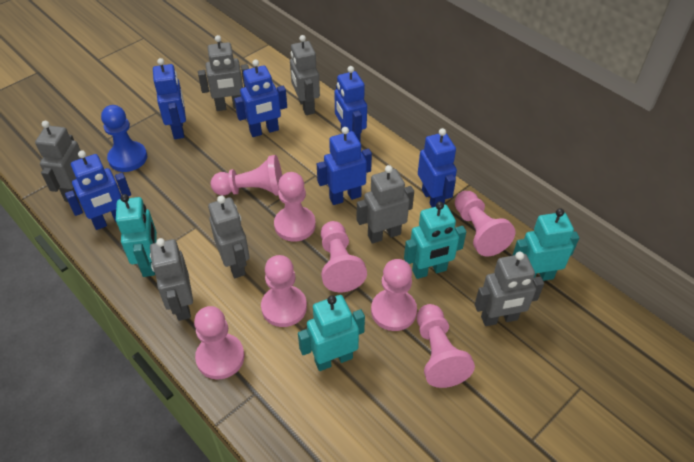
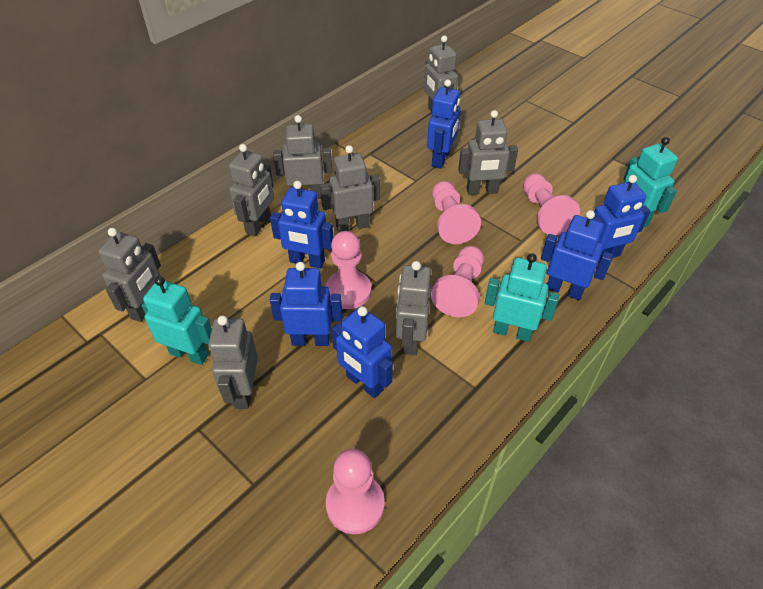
blue pawn: 1 -> 0
grey robot: 7 -> 8
pink pawn: 8 -> 5
turquoise robot: 4 -> 3

